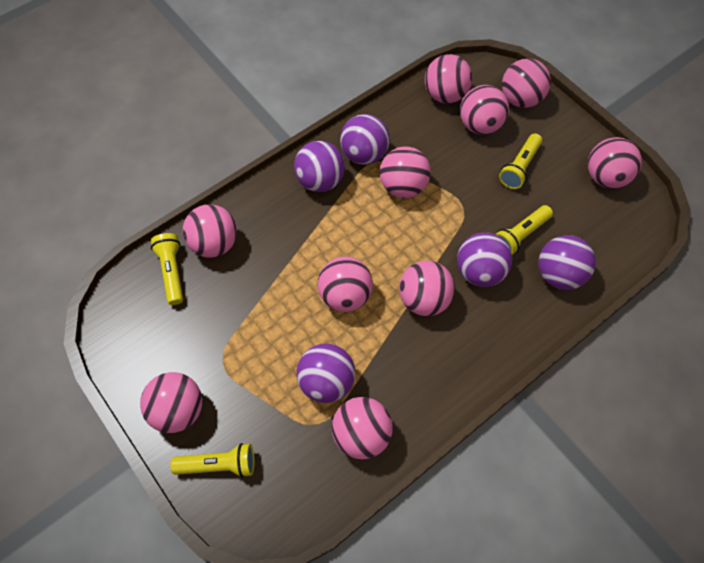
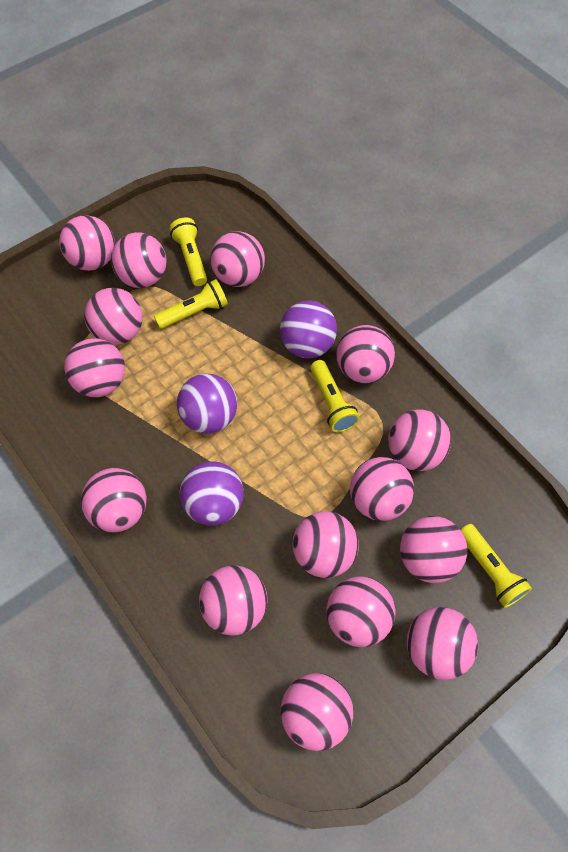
pink ball: 10 -> 15
purple ball: 5 -> 3

